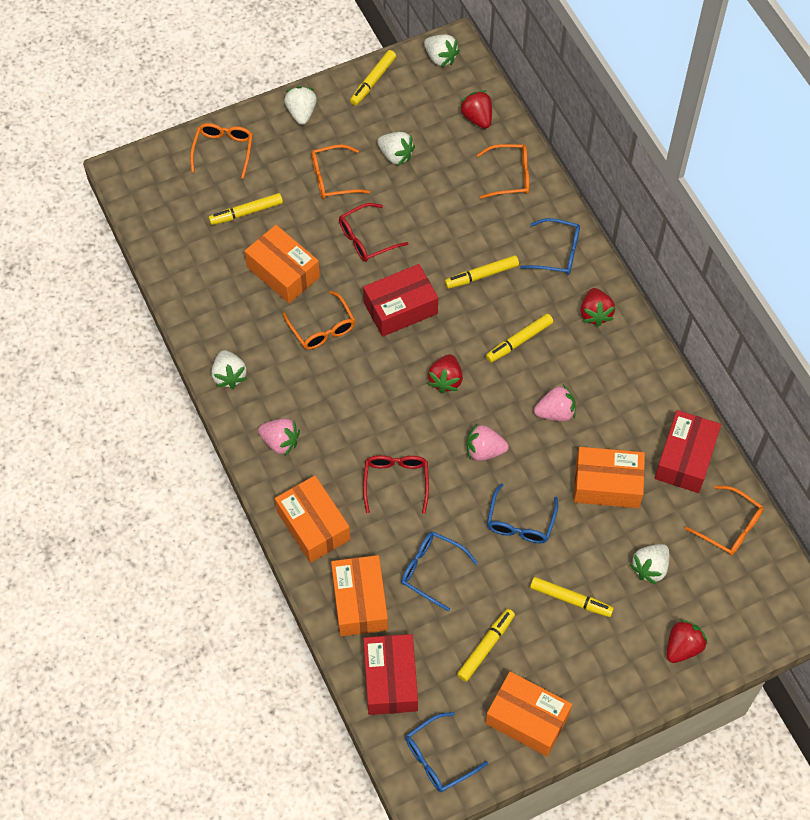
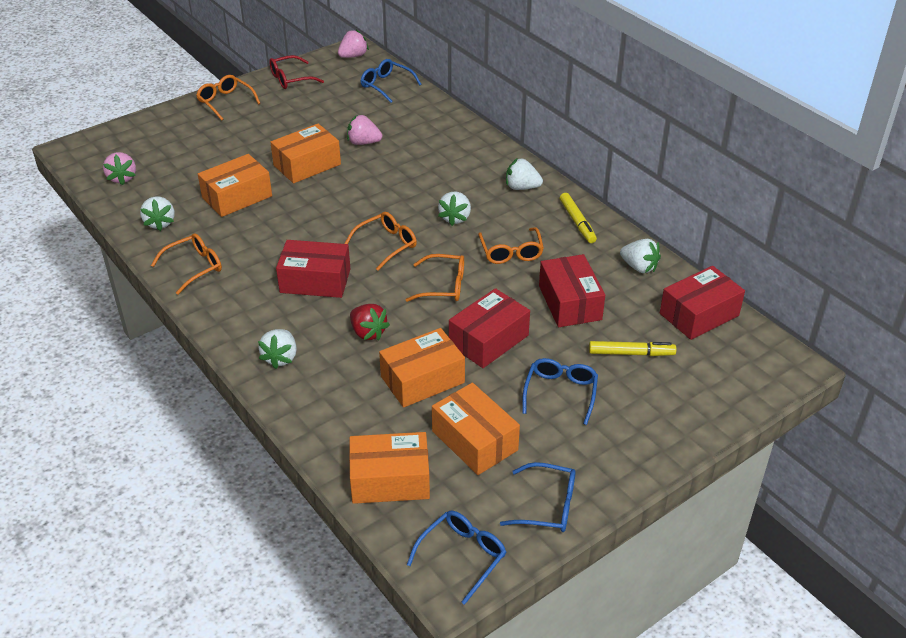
red box: 3 -> 4
red glasses: 2 -> 1
red strawberry: 4 -> 1
yellow marker: 6 -> 2

